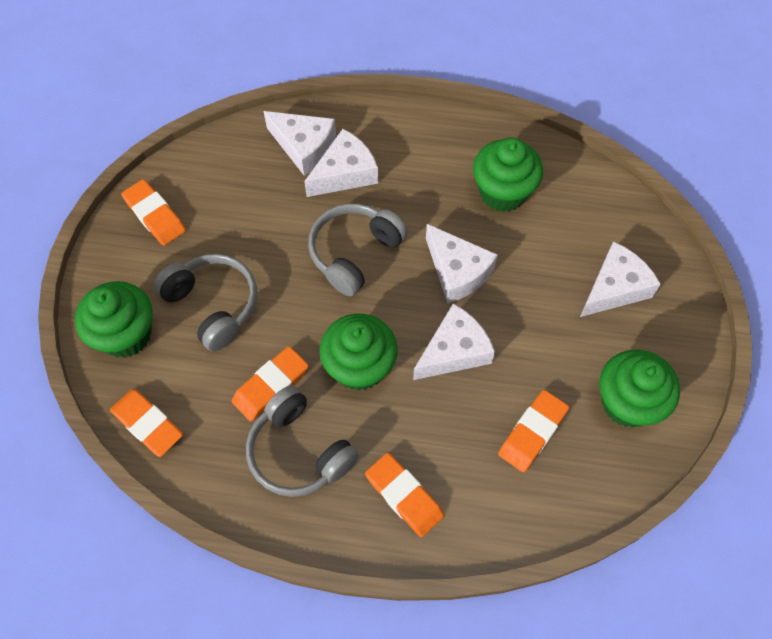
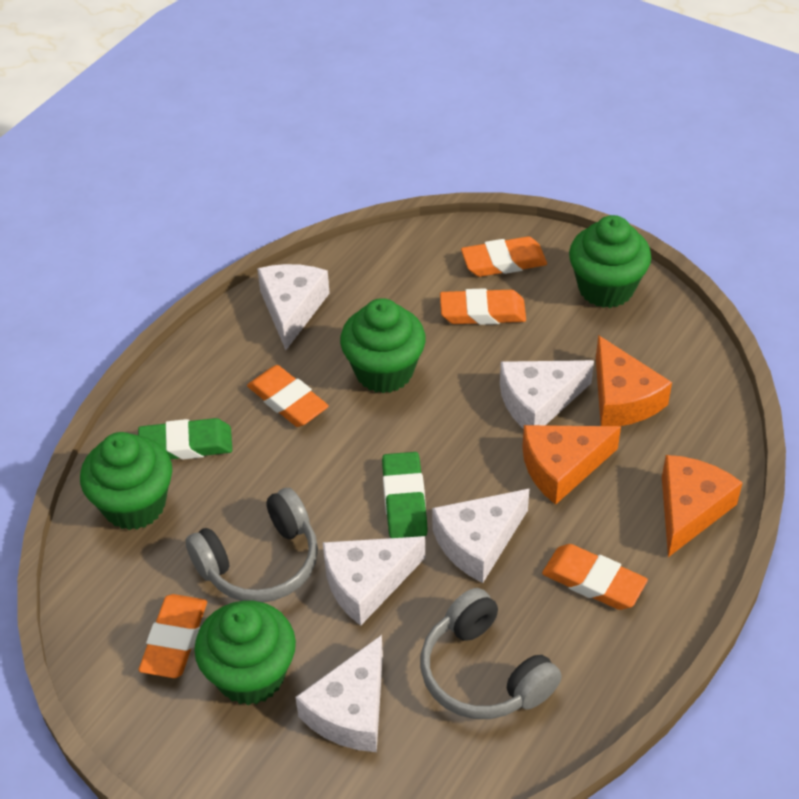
green eraser: 0 -> 2
grey headphones: 3 -> 2
orange cheese: 0 -> 3

